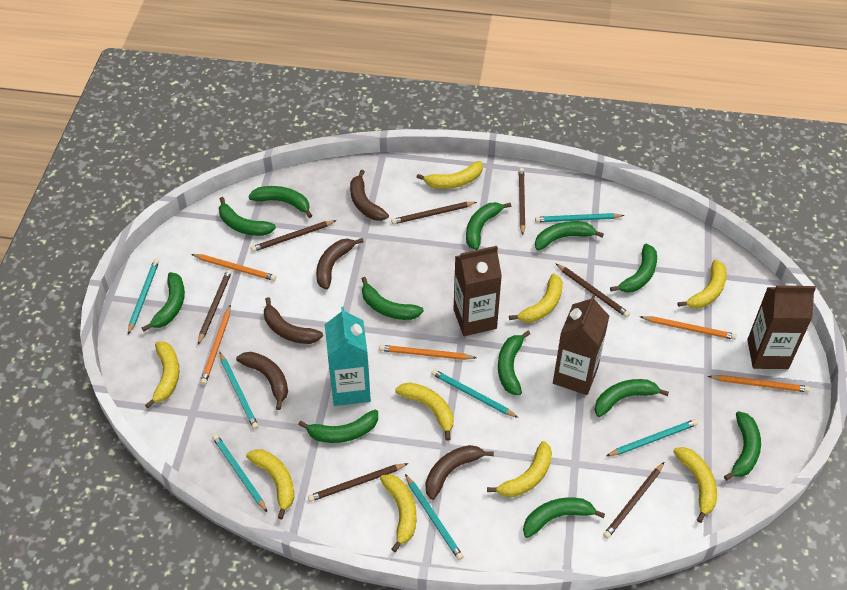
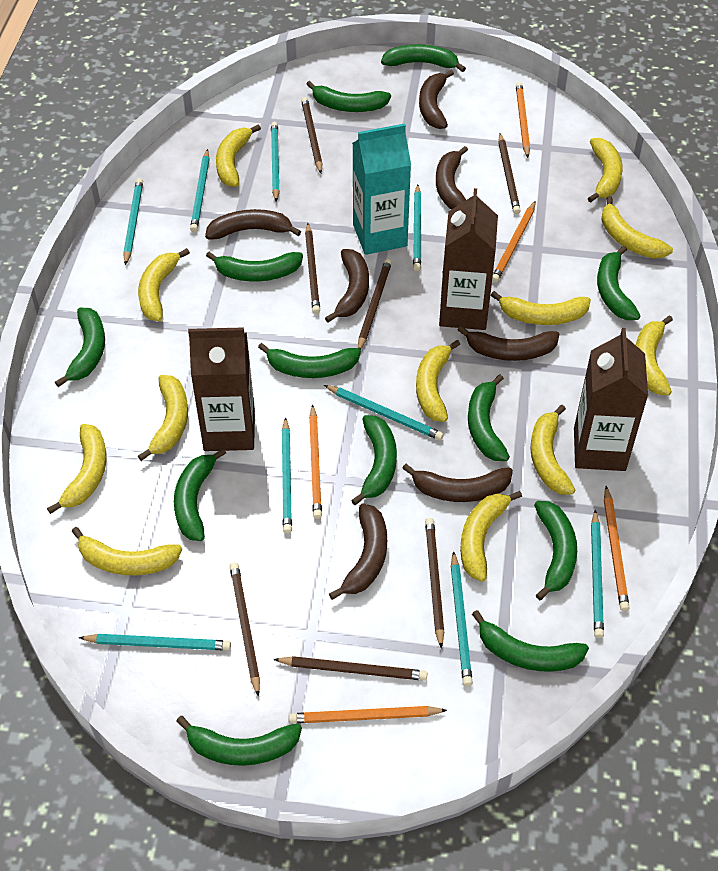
brown banana: 5 -> 7
turquoise pencil: 7 -> 9
yellow banana: 9 -> 12

